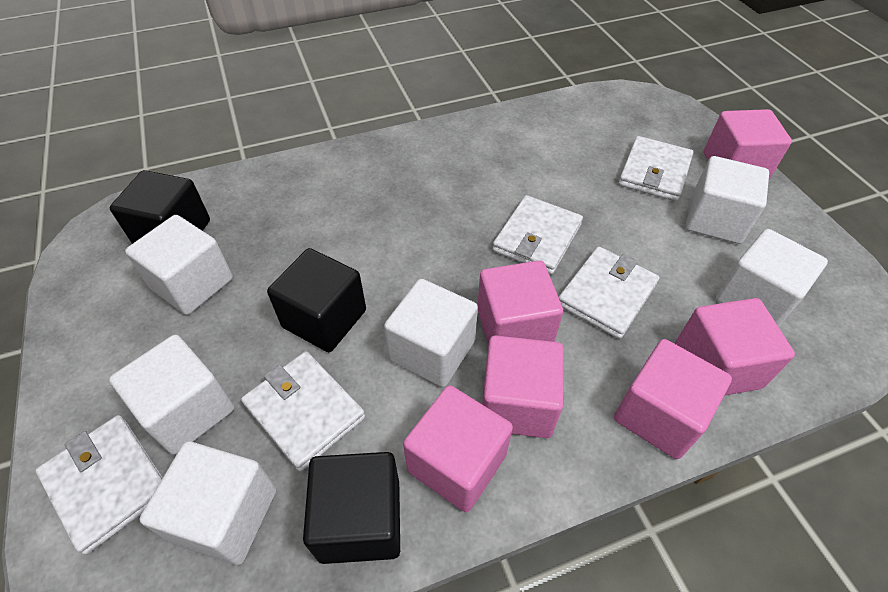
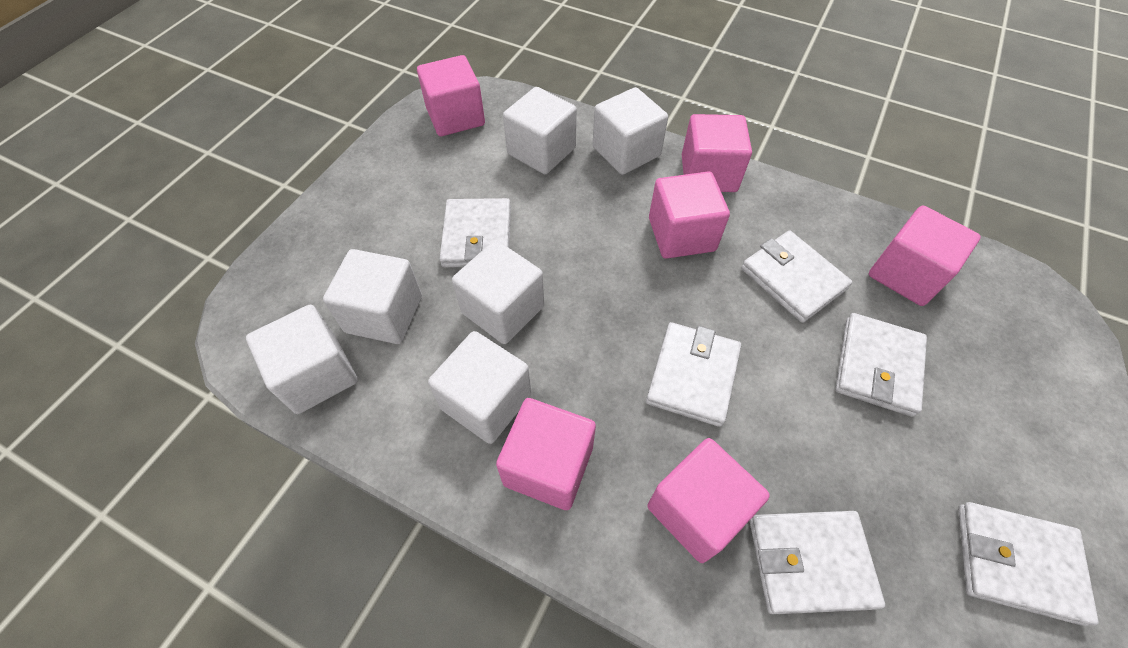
black cube: 3 -> 0
white wallet: 5 -> 6

